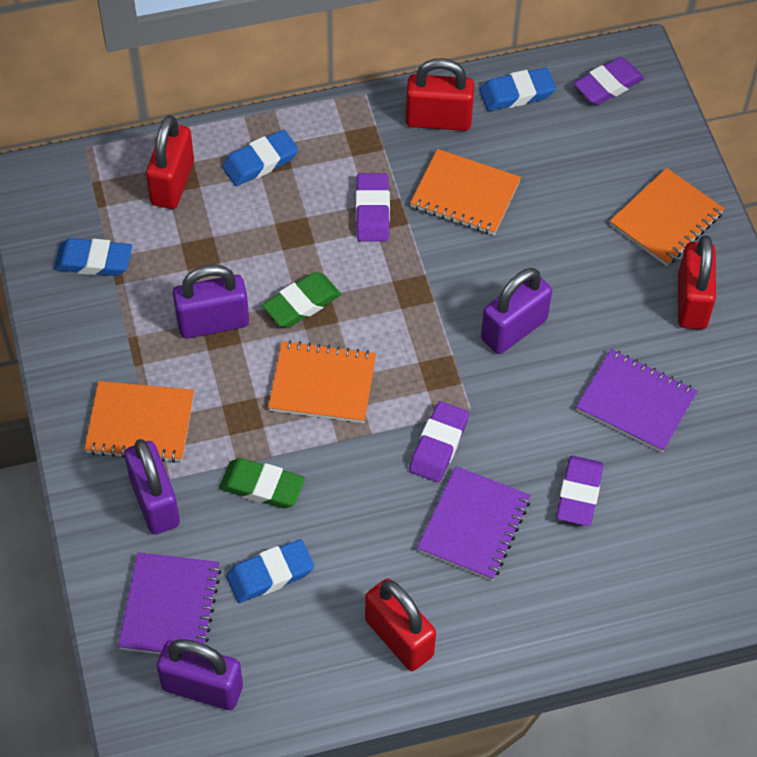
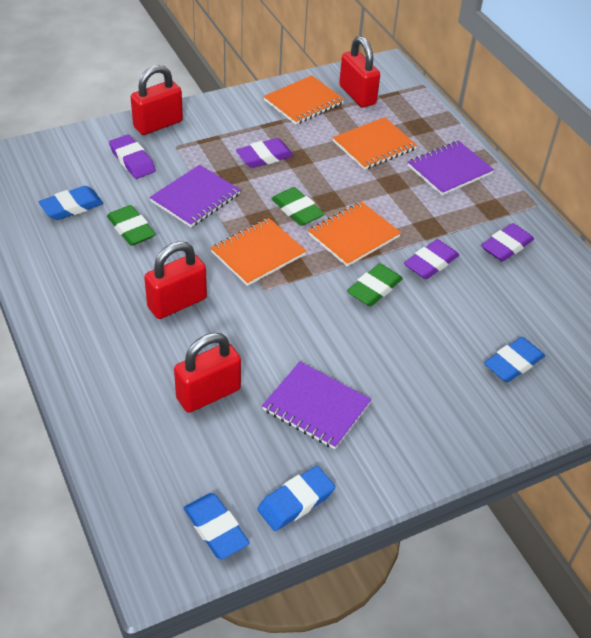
green eraser: 2 -> 3
purple padlock: 4 -> 0

